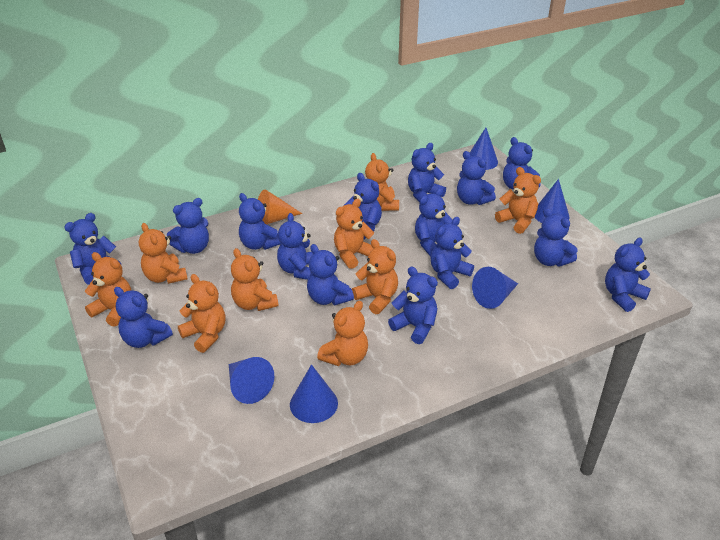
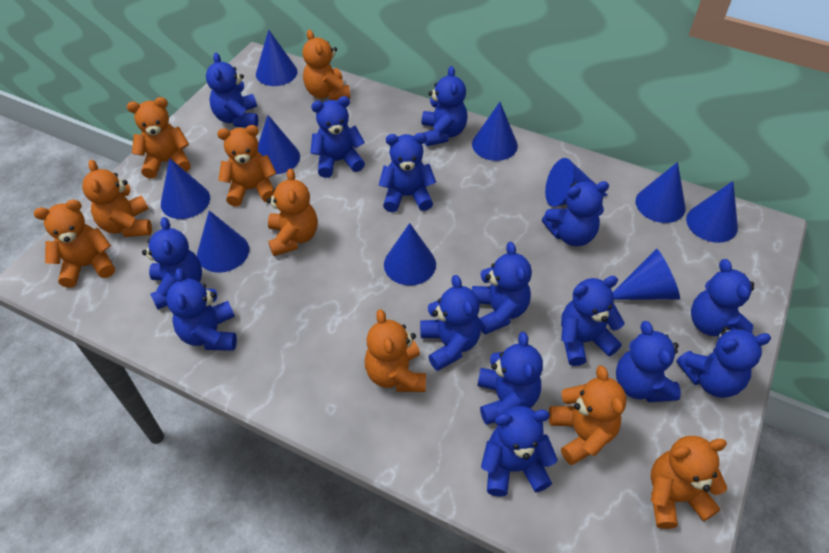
blue cone: 5 -> 10
orange cone: 1 -> 0

